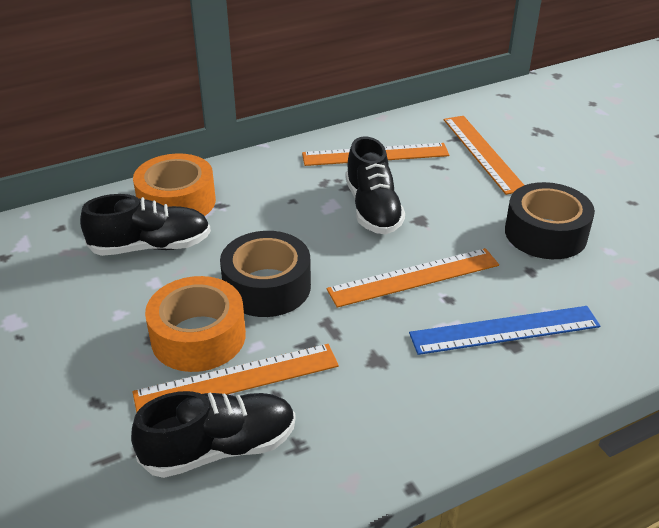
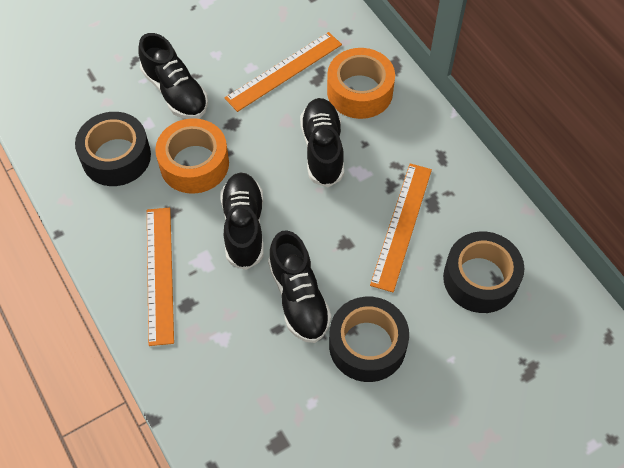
black shoe: 3 -> 4
black tape: 2 -> 3
blue ruler: 1 -> 0
orange ruler: 4 -> 3

